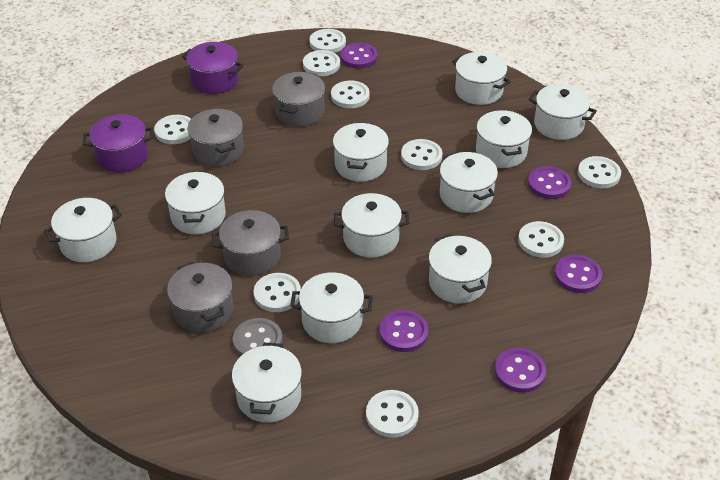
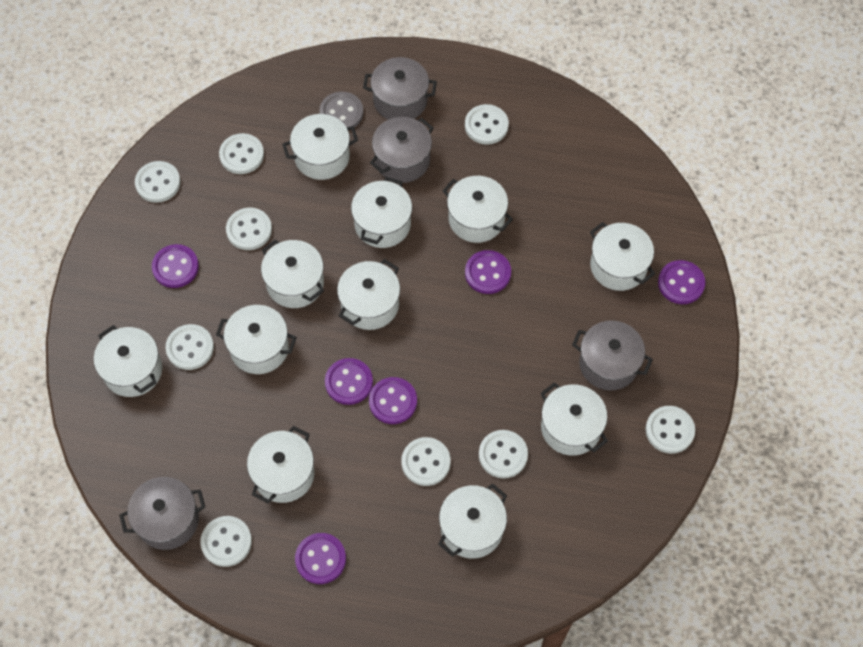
purple button: 5 -> 6
purple pot: 2 -> 0

